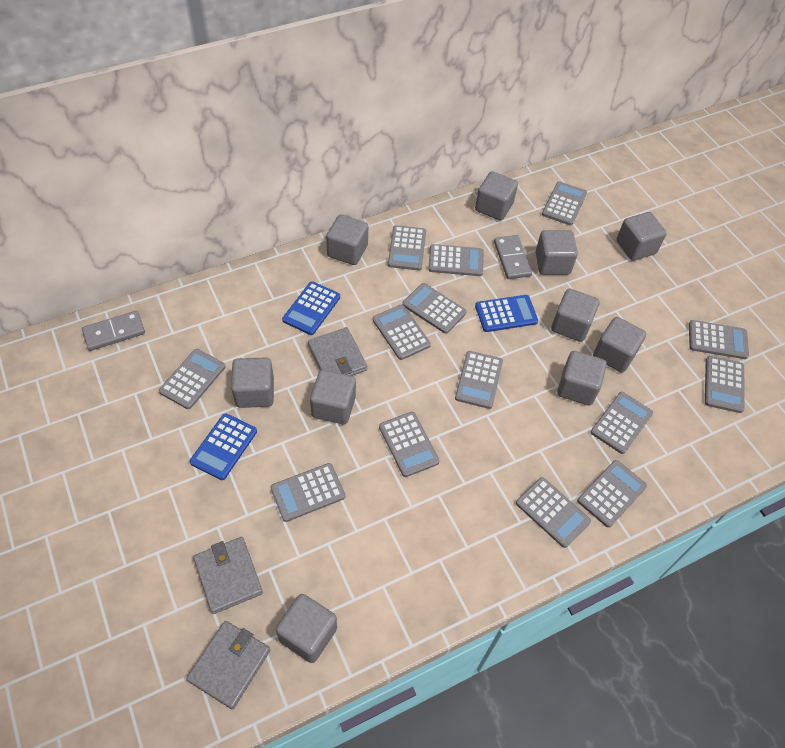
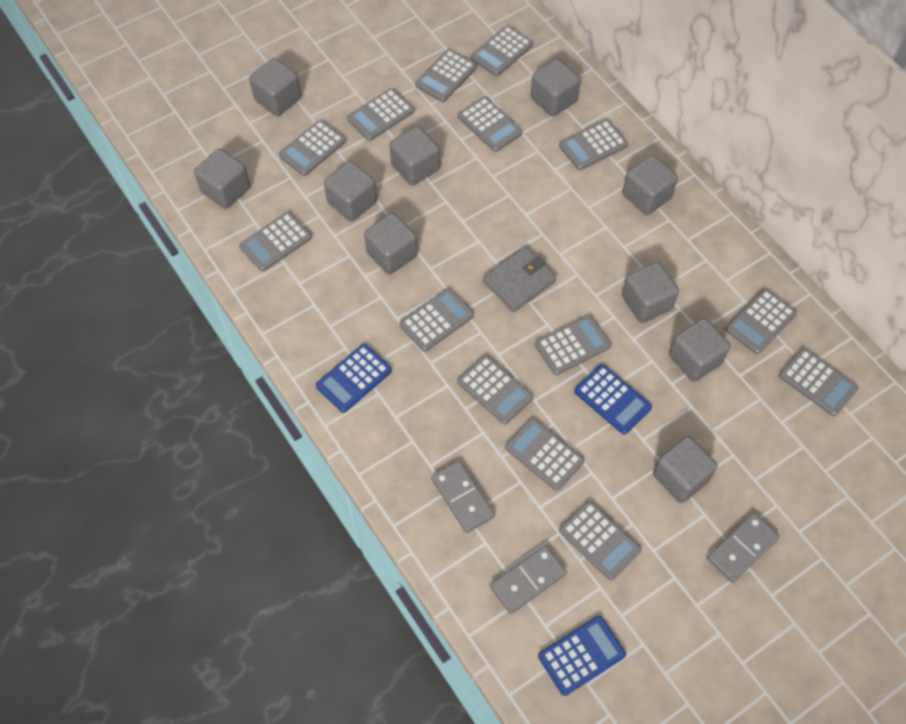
grey domino: 2 -> 3
grey wallet: 3 -> 1

